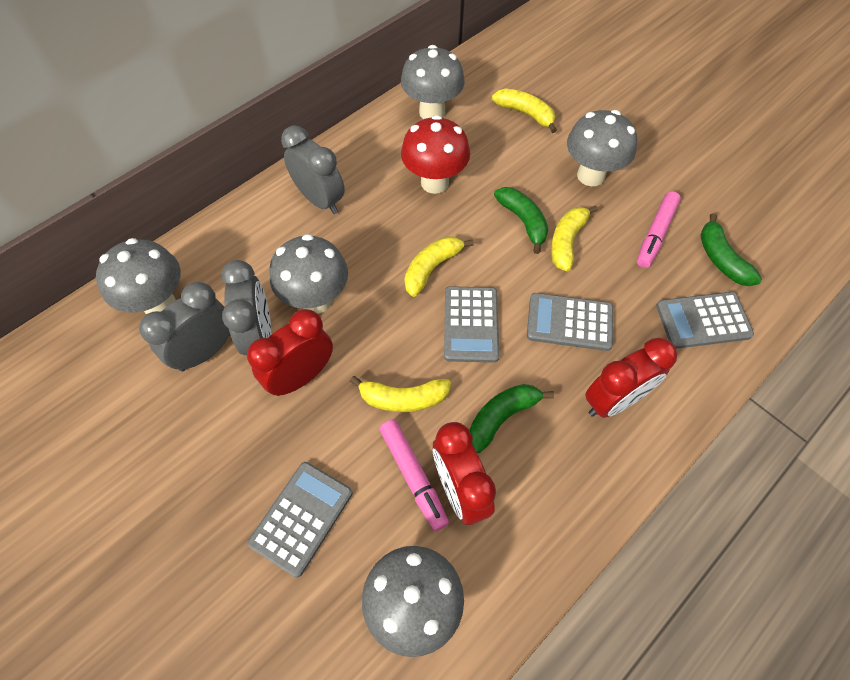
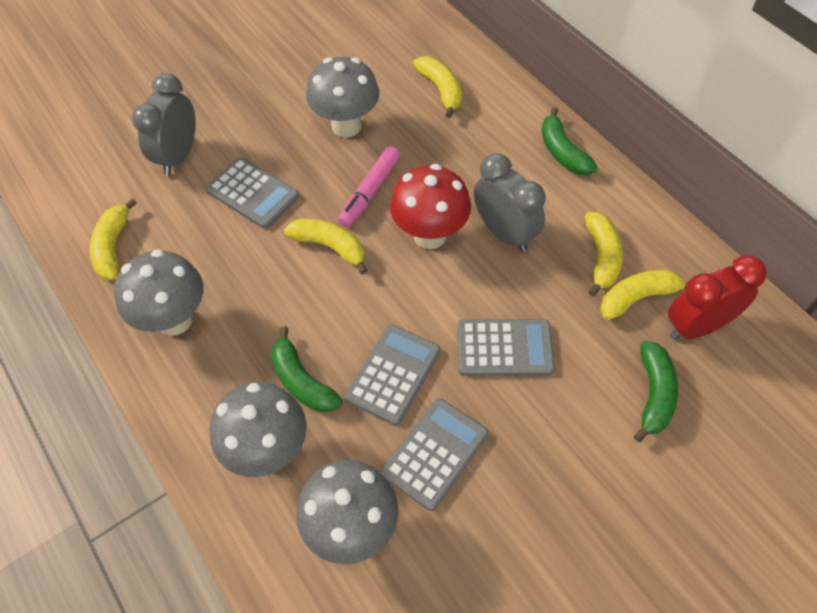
grey clock: 3 -> 2
grey mushroom: 5 -> 4
pink marker: 2 -> 1
red clock: 3 -> 1
yellow banana: 4 -> 5

